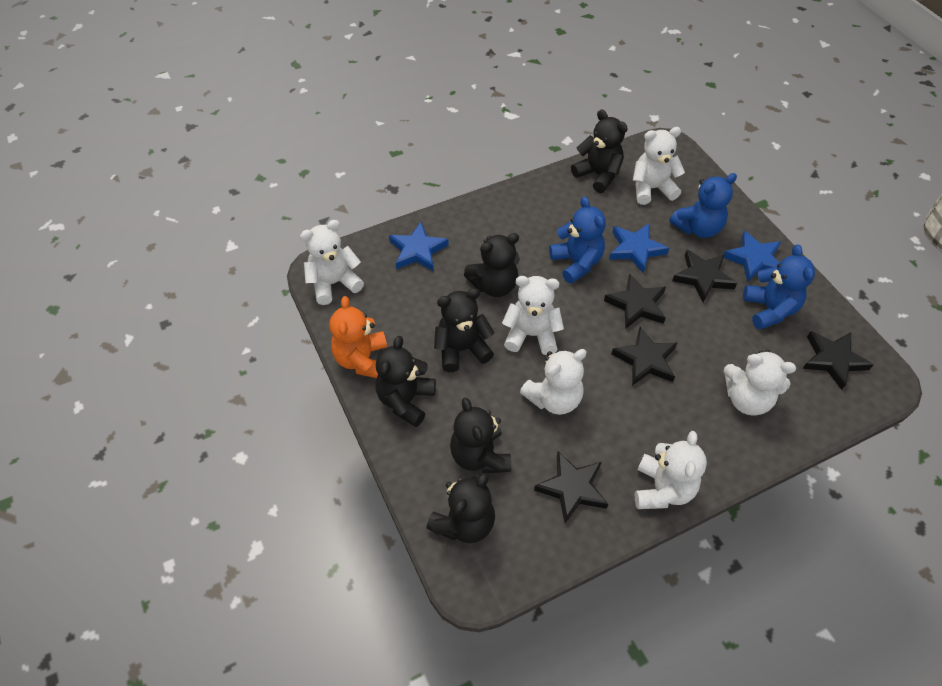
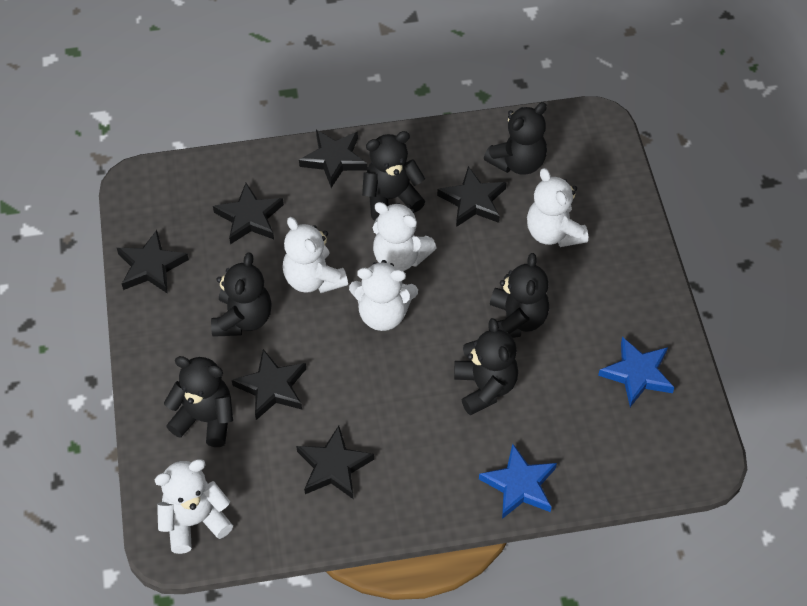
black star: 5 -> 6
blue star: 3 -> 2
blue teddy bear: 3 -> 0
orange teddy bear: 1 -> 0
white teddy bear: 6 -> 5

